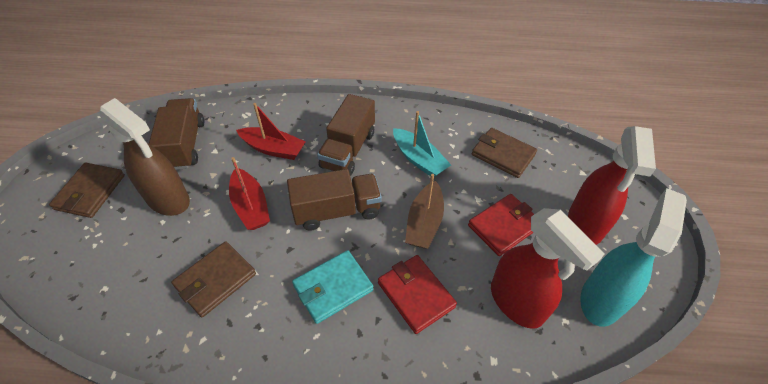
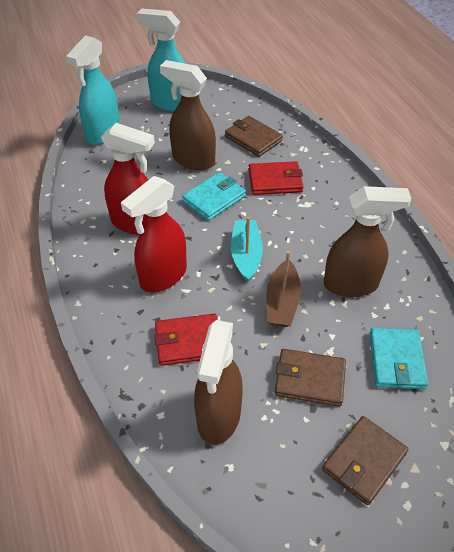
brown spray bottle: 1 -> 3
brown truck: 3 -> 0
red boat: 2 -> 0
turquoise spray bottle: 1 -> 2
turquoise wallet: 1 -> 2

